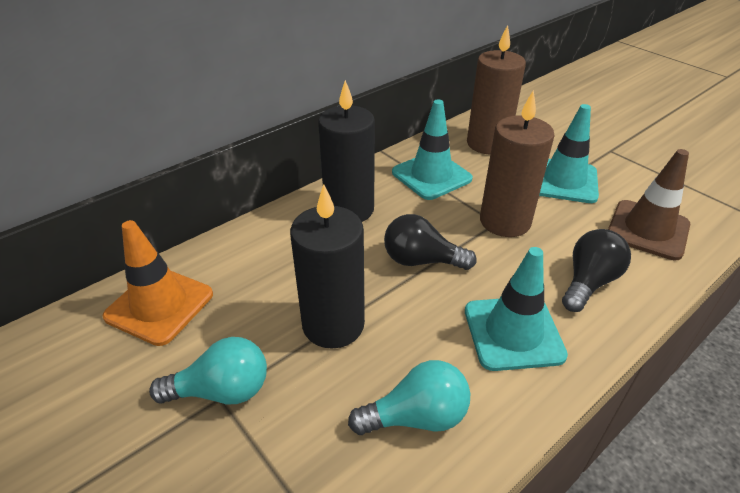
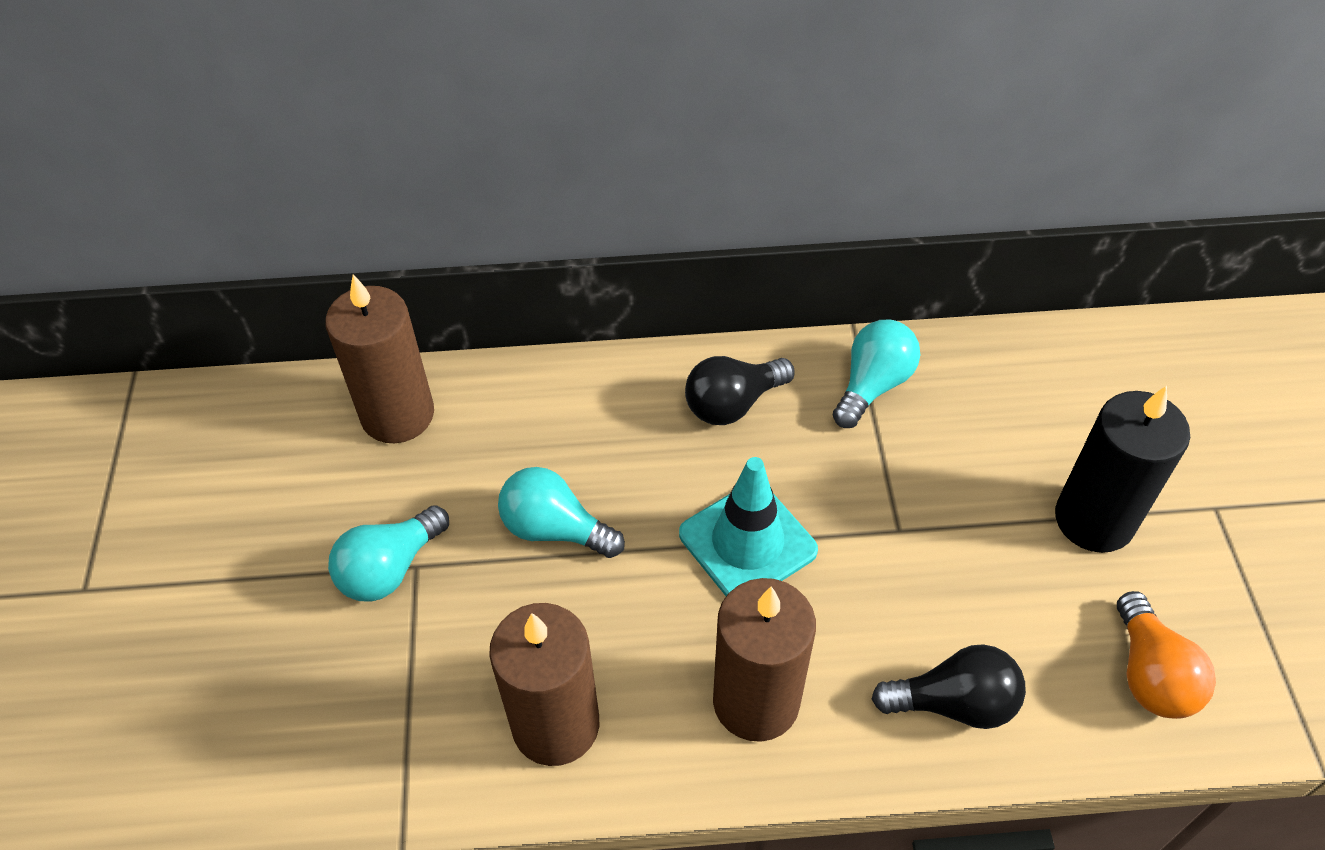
black candle: 2 -> 1
brown candle: 2 -> 3
brown traffic cone: 1 -> 0
orange light bulb: 0 -> 1
orange traffic cone: 1 -> 0
turquoise light bulb: 2 -> 3
turquoise traffic cone: 3 -> 1

